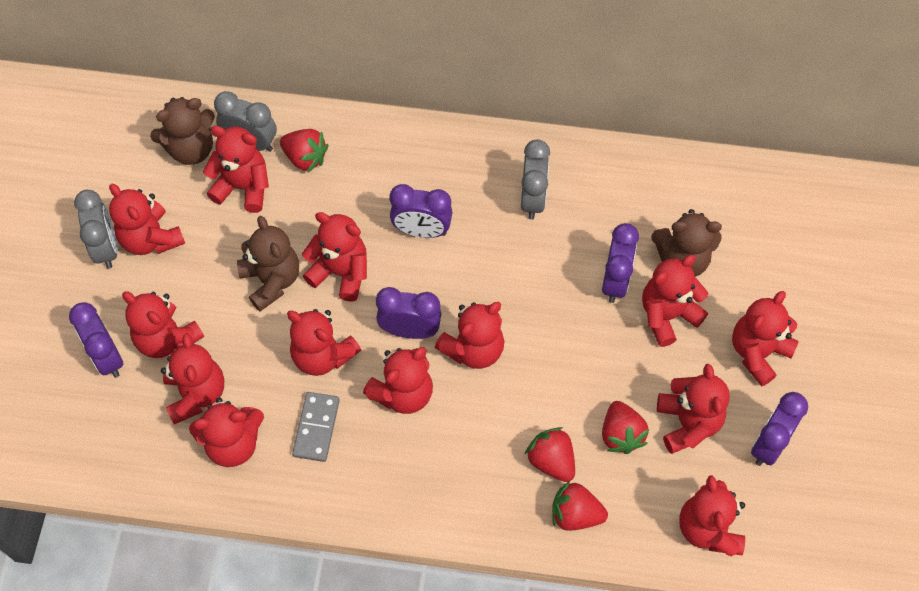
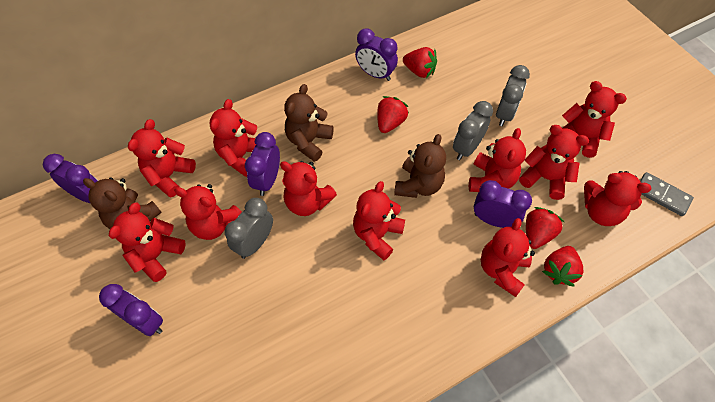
red teddy bear: 13 -> 11

